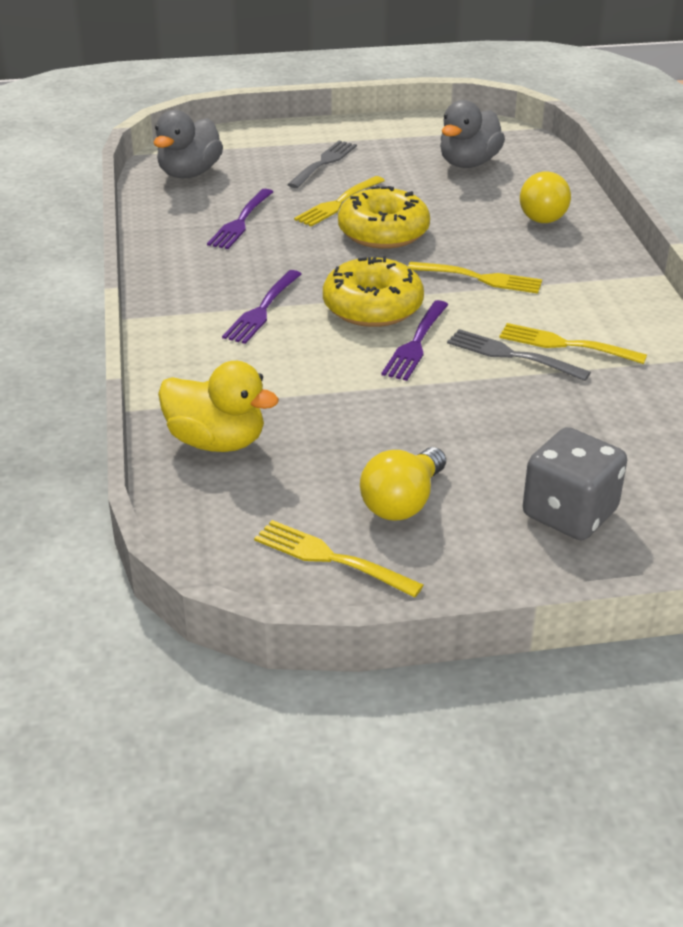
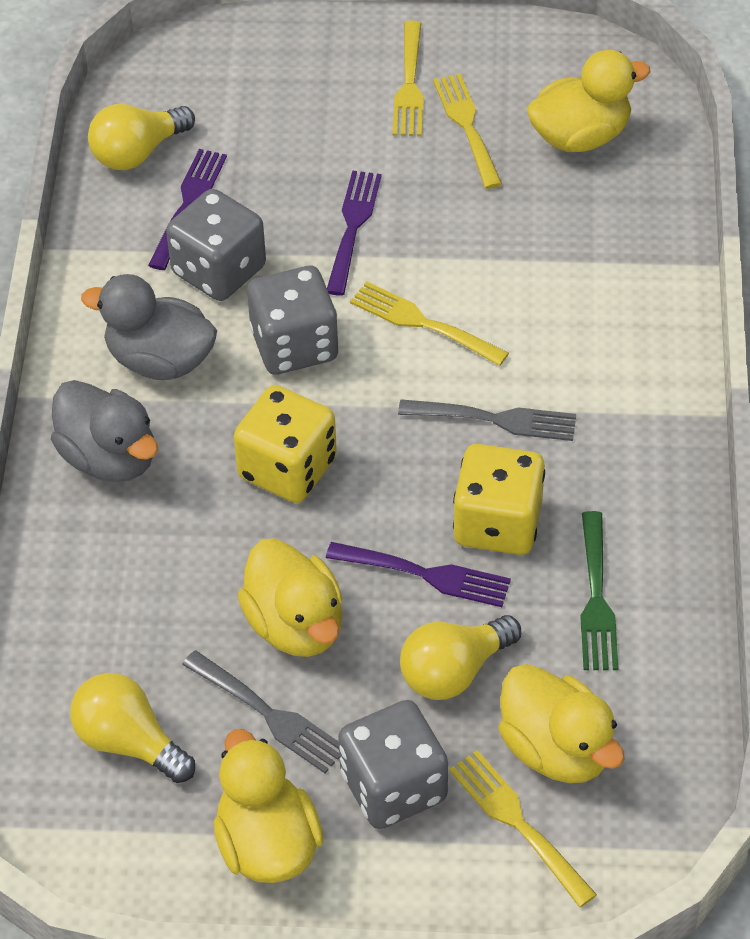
green fork: 0 -> 1
grey dice: 1 -> 3
yellow dice: 0 -> 2
yellow donut: 2 -> 0
yellow duck: 1 -> 4
yellow light bulb: 2 -> 3

